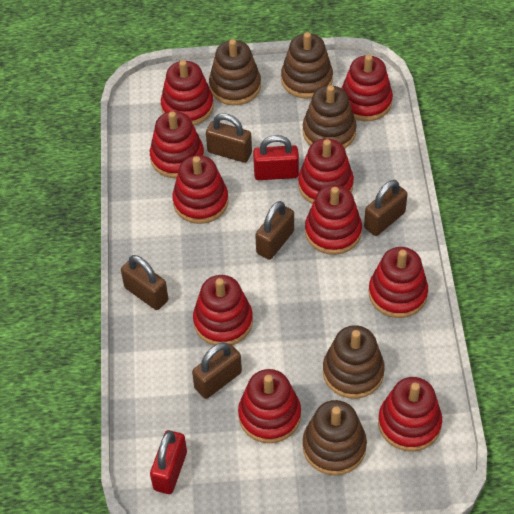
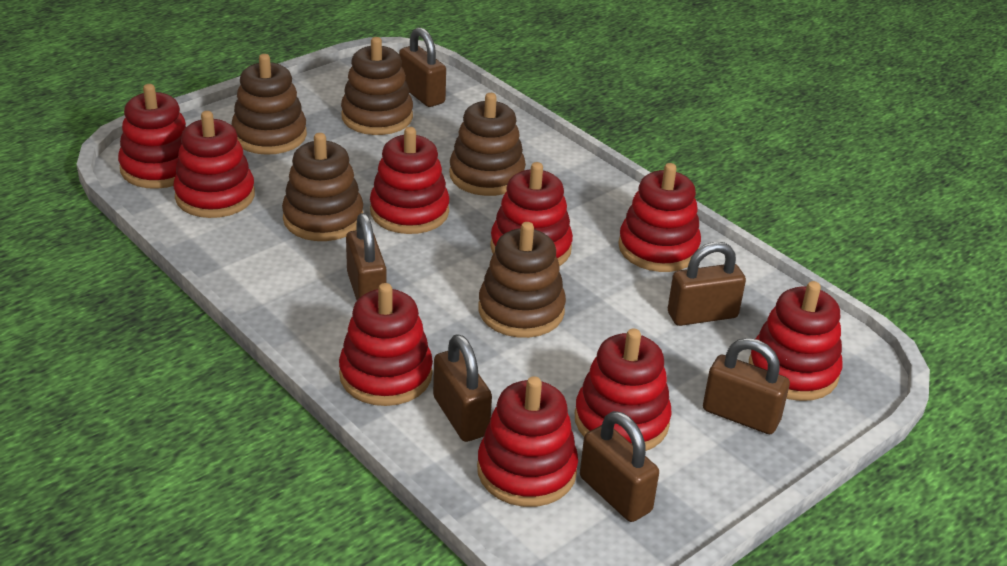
brown padlock: 5 -> 6
red padlock: 2 -> 0
red stacking toy: 10 -> 9

